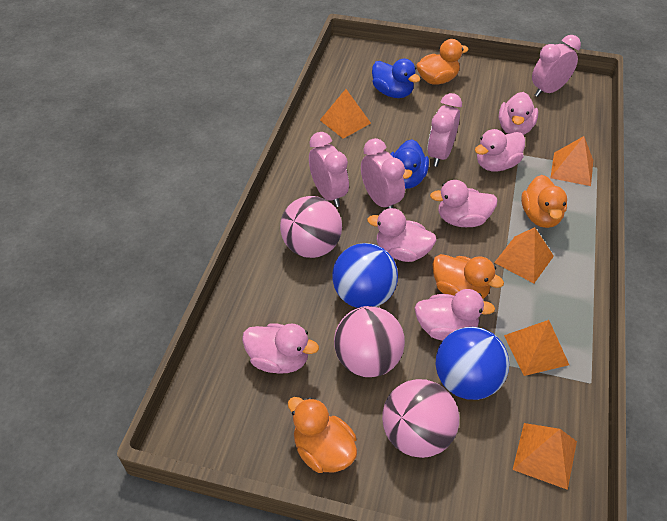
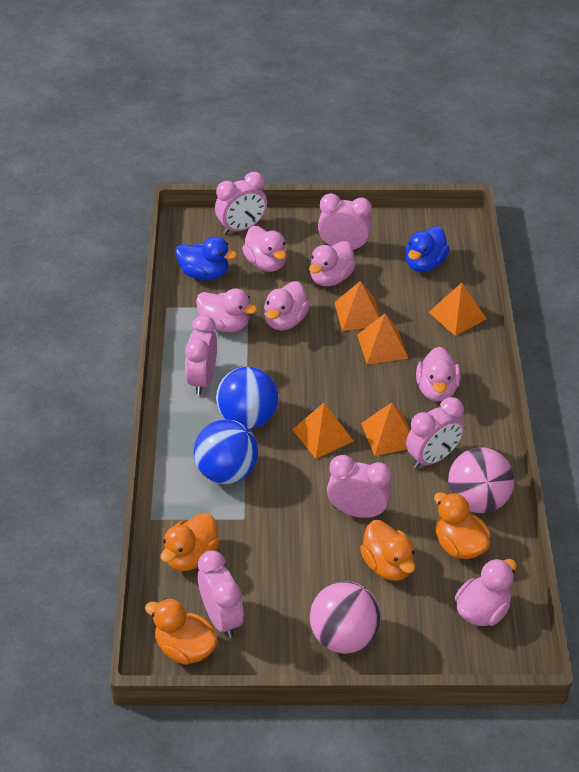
pink ball: 3 -> 2
pink clock: 4 -> 6

